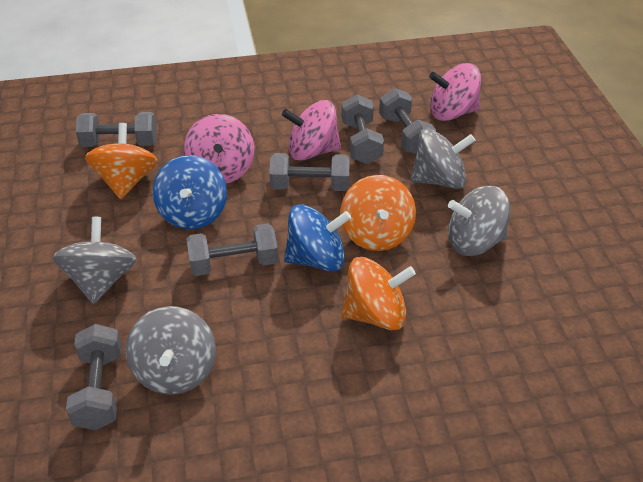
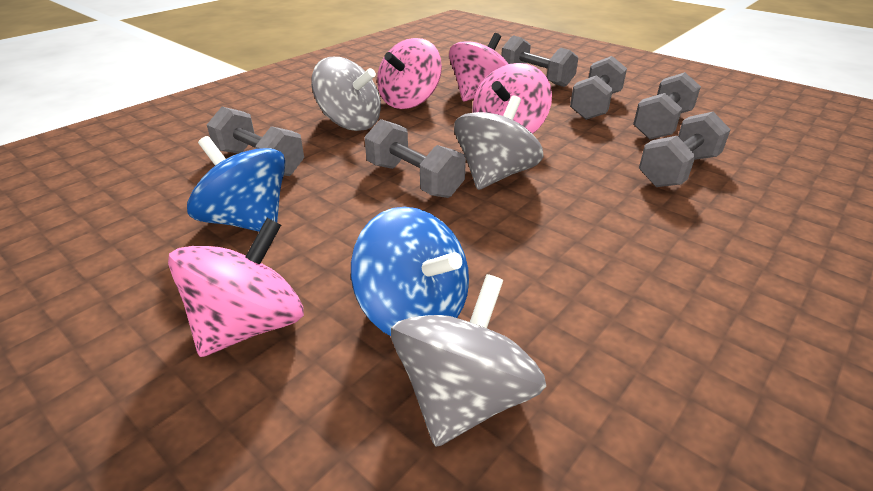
grey spinning top: 4 -> 3
orange spinning top: 3 -> 0
pink spinning top: 3 -> 4

